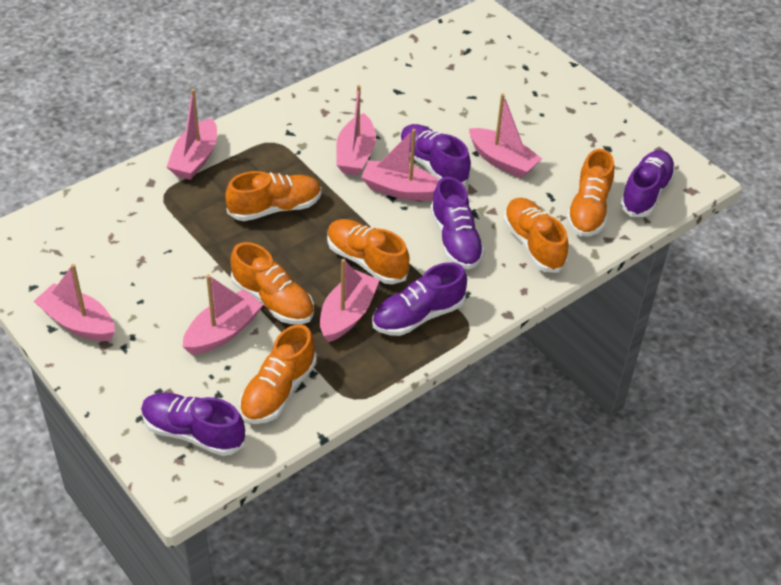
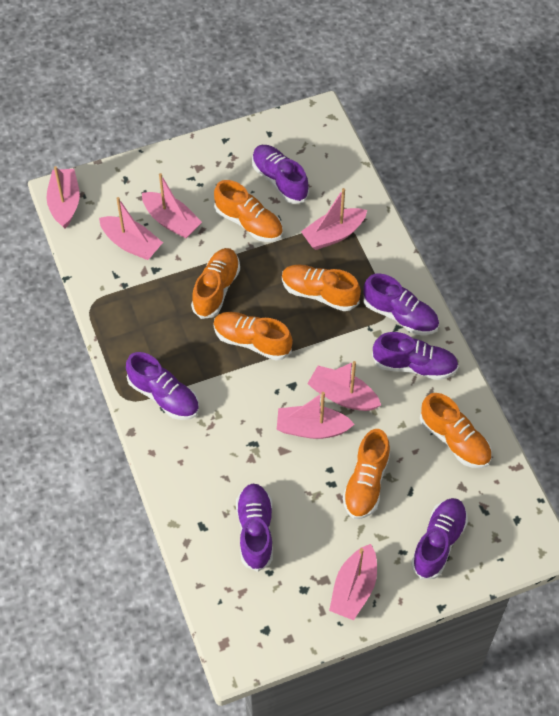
purple shoe: 5 -> 6

